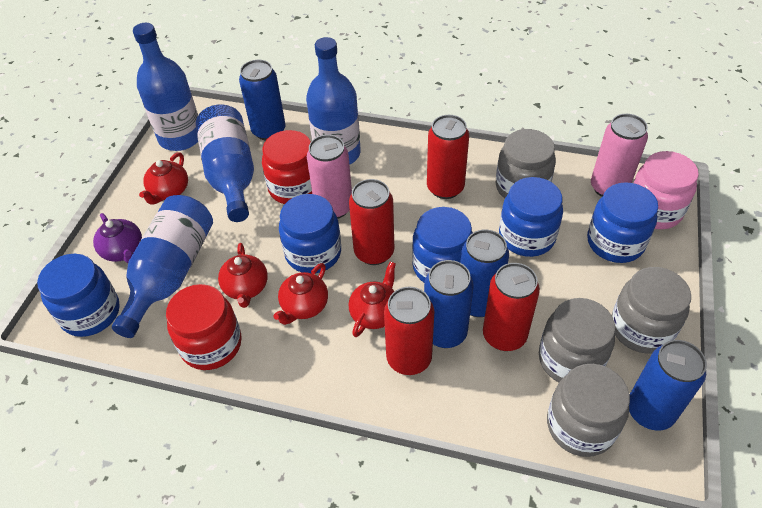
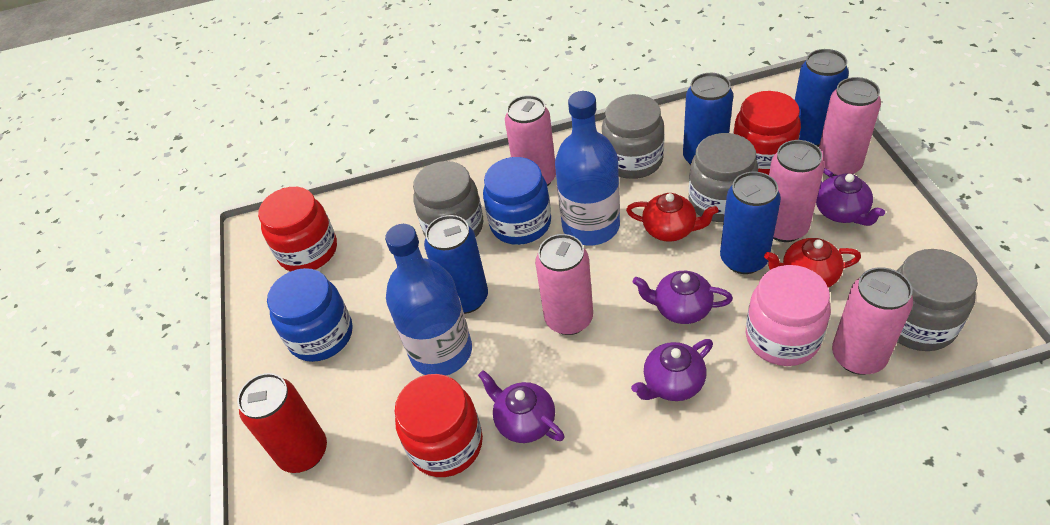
blue bottle: 4 -> 2
blue jar: 5 -> 2
pink can: 2 -> 5
purple teapot: 1 -> 4
red can: 4 -> 1
red jar: 2 -> 3
red teapot: 4 -> 2

